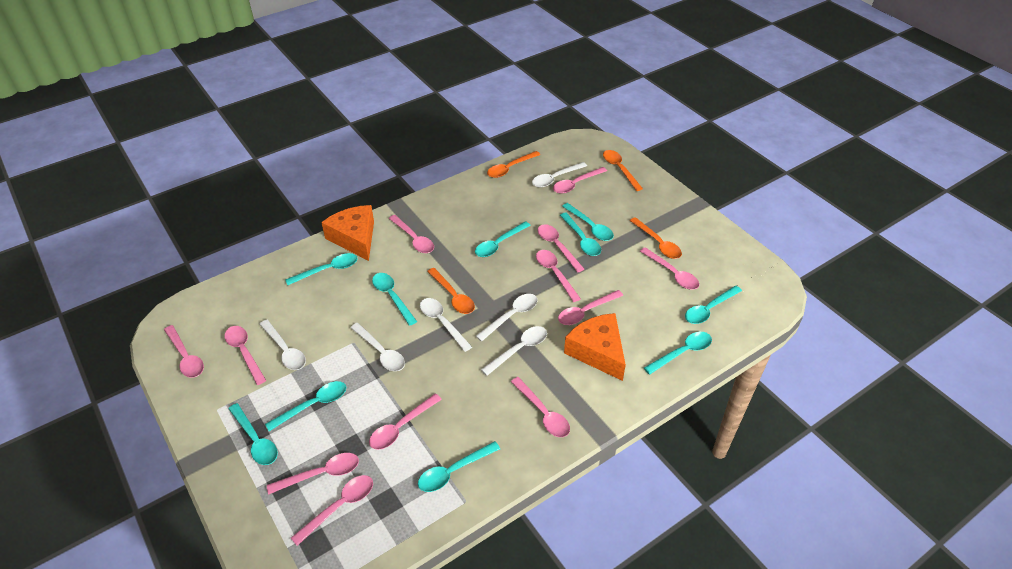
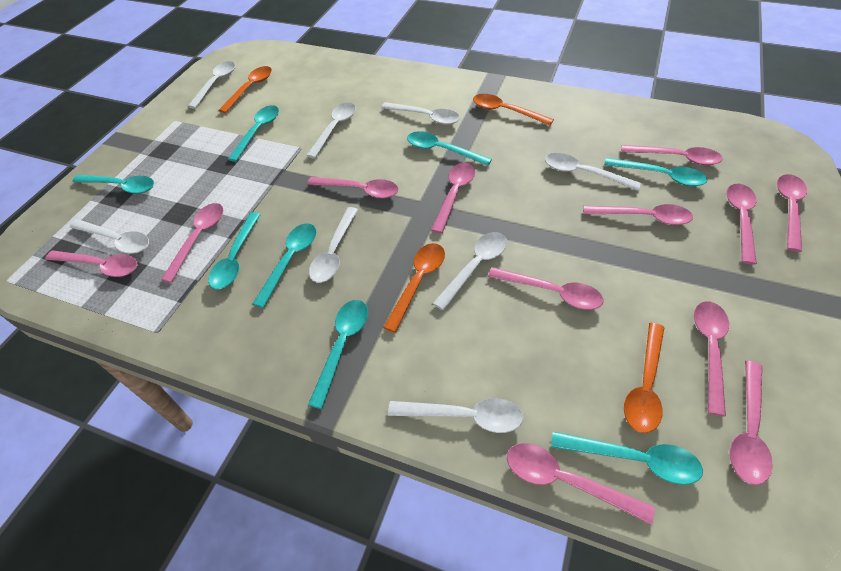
orange cheese: 2 -> 0
turquoise spoon: 10 -> 8
white spoon: 6 -> 8

